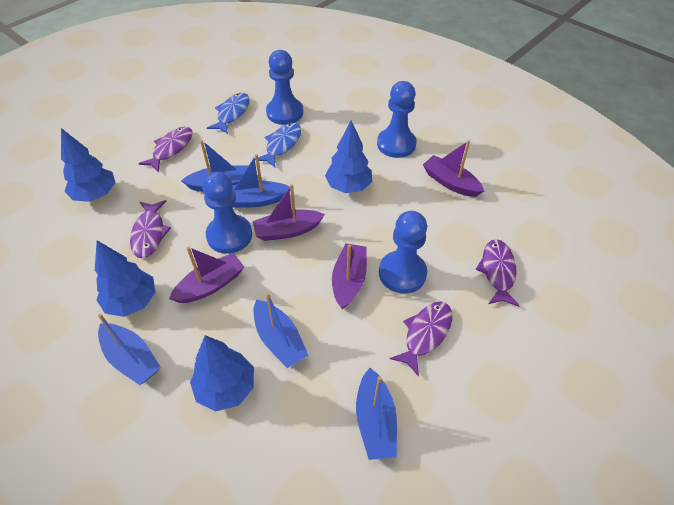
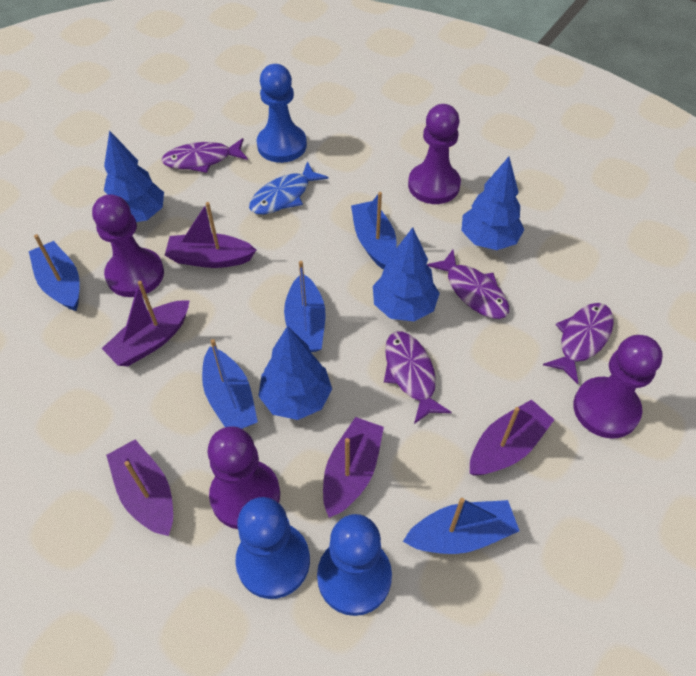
blue fish: 2 -> 1
blue pawn: 4 -> 3
purple boat: 4 -> 5
purple pawn: 0 -> 4

